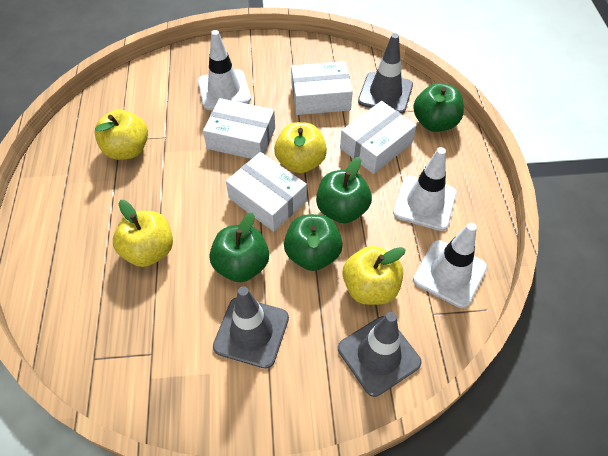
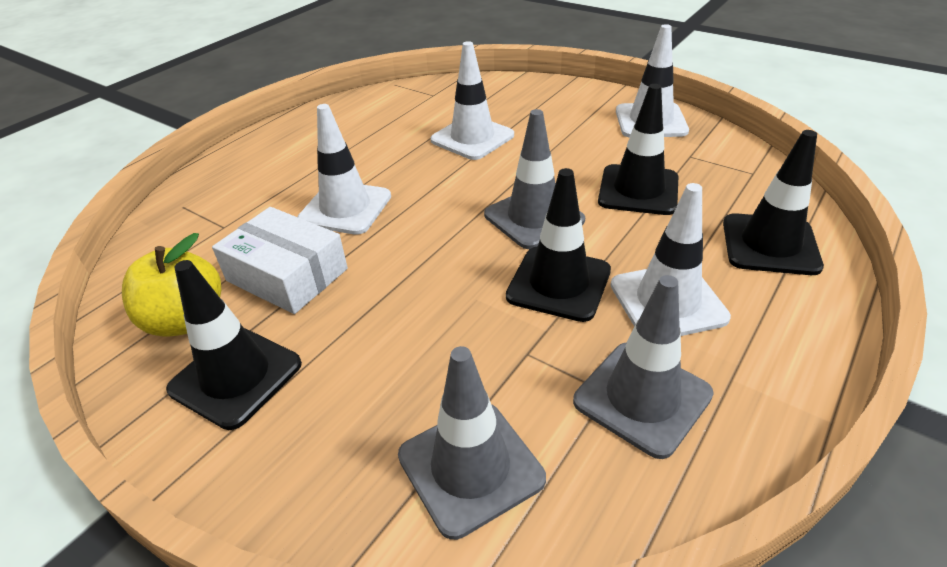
black traffic cone: 0 -> 4
green apple: 4 -> 0
white box: 4 -> 1
white traffic cone: 3 -> 4
yellow apple: 4 -> 1

